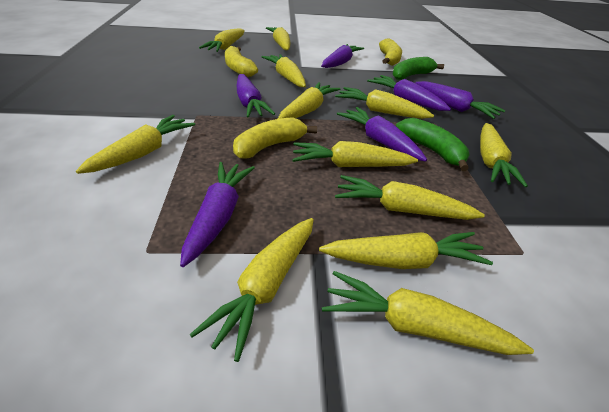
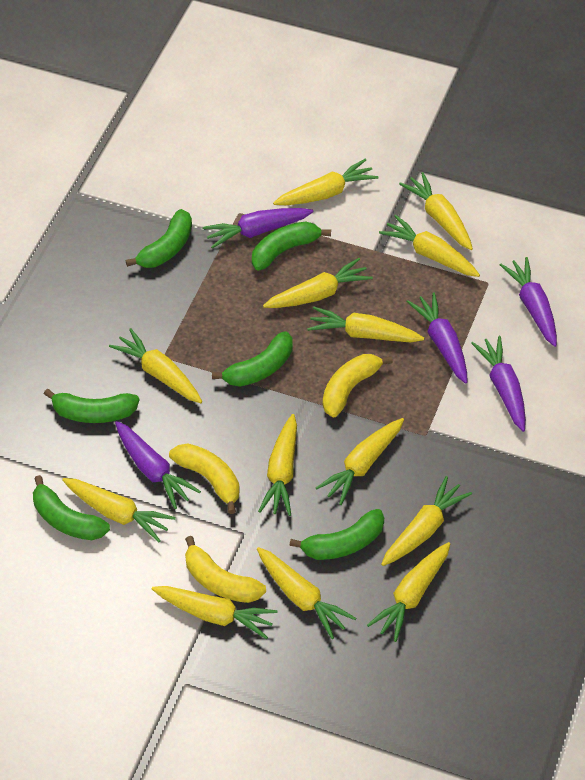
green banana: 2 -> 6
purple carrot: 6 -> 5
yellow carrot: 12 -> 13

